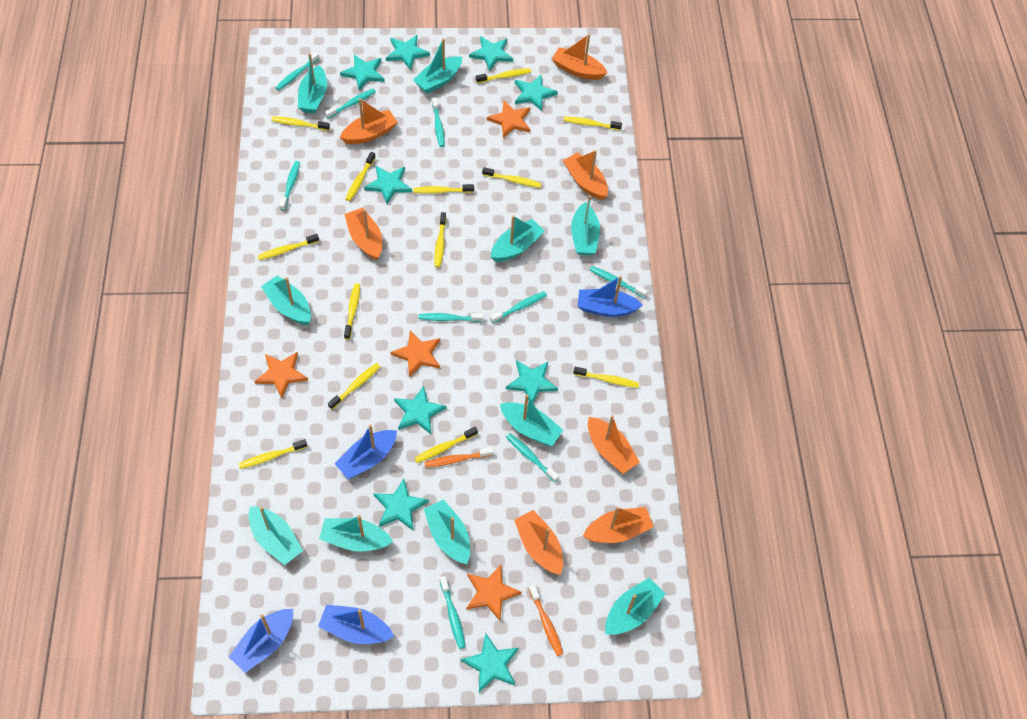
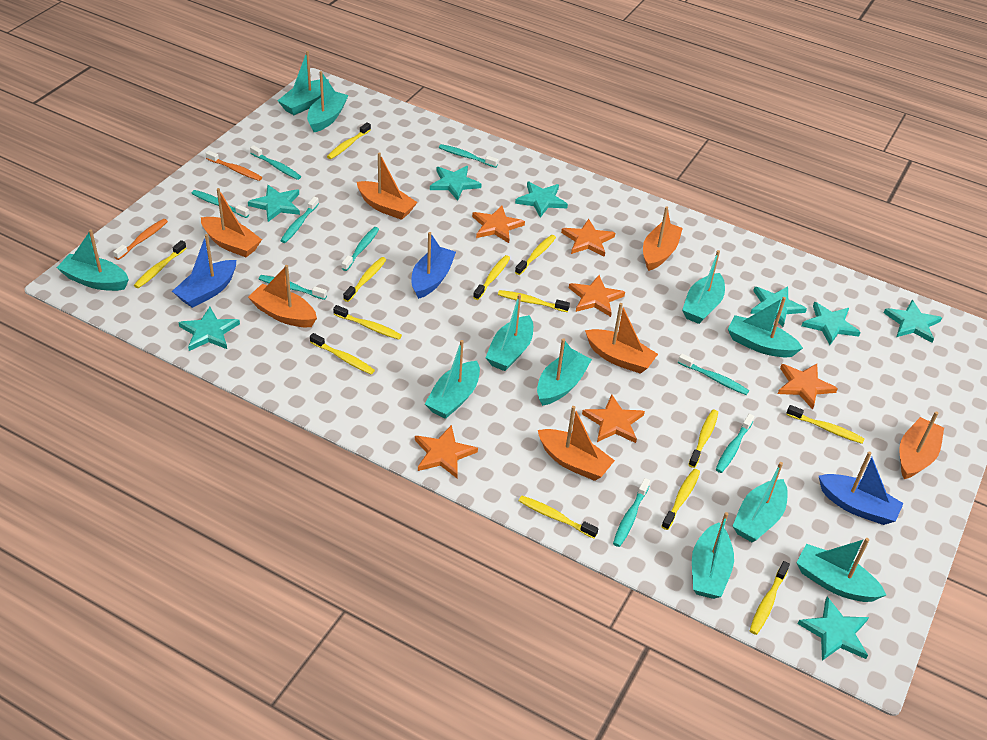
blue boat: 4 -> 3
orange star: 4 -> 6
turquoise boat: 10 -> 11
turquoise star: 9 -> 8

